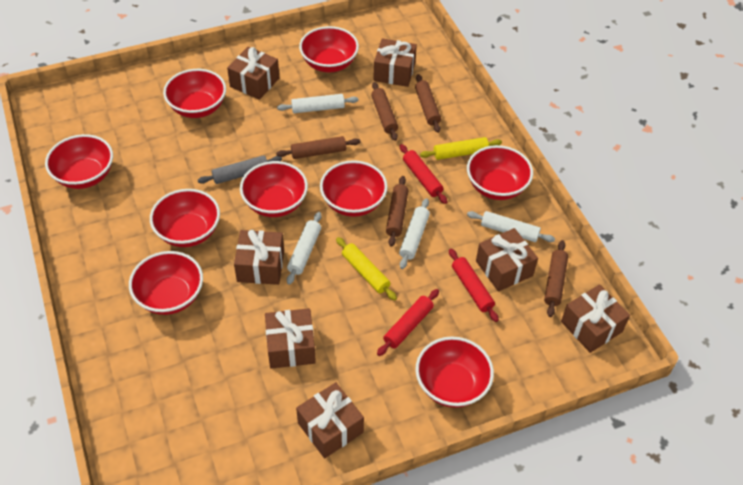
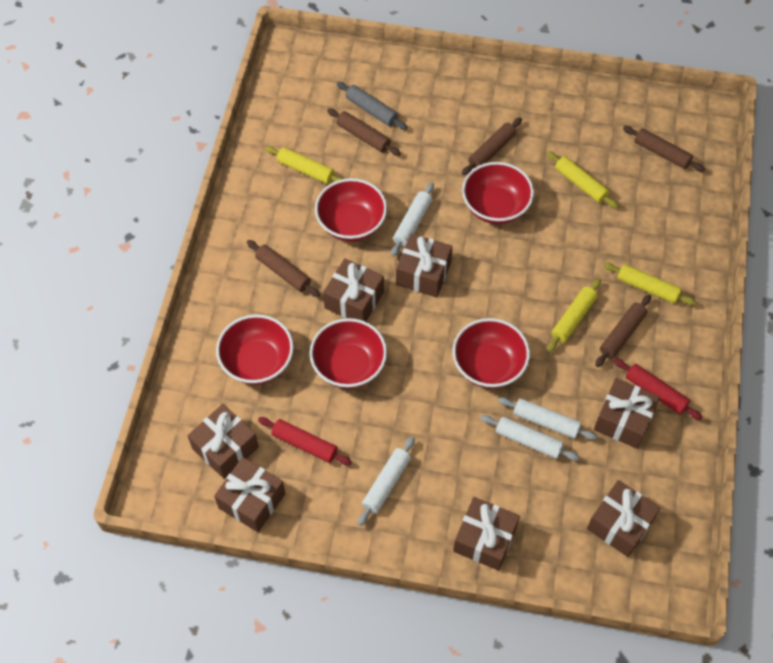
red bowl: 9 -> 5
red rolling pin: 3 -> 2
yellow rolling pin: 2 -> 4

